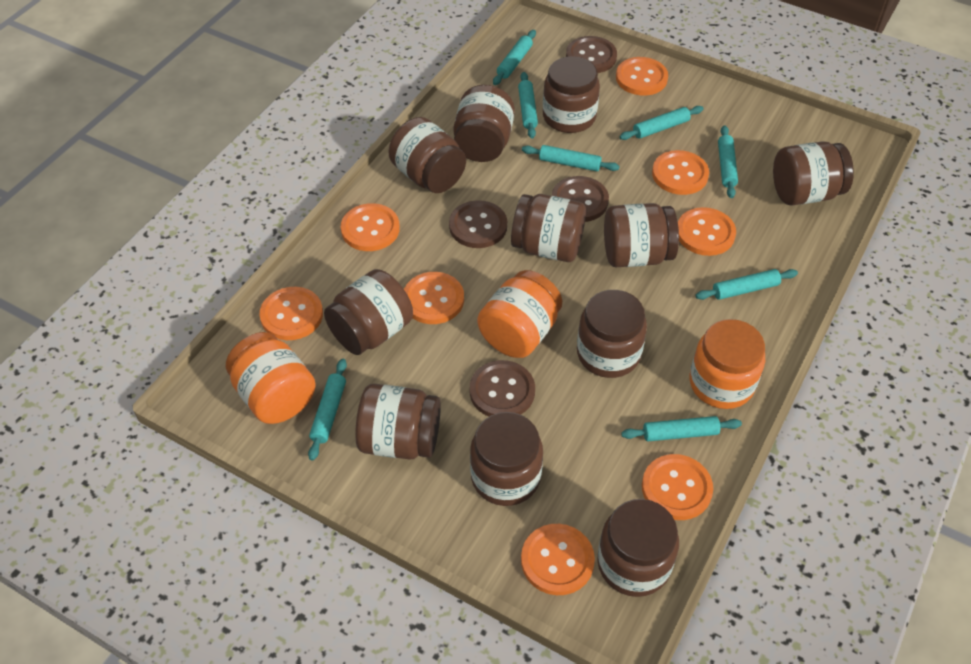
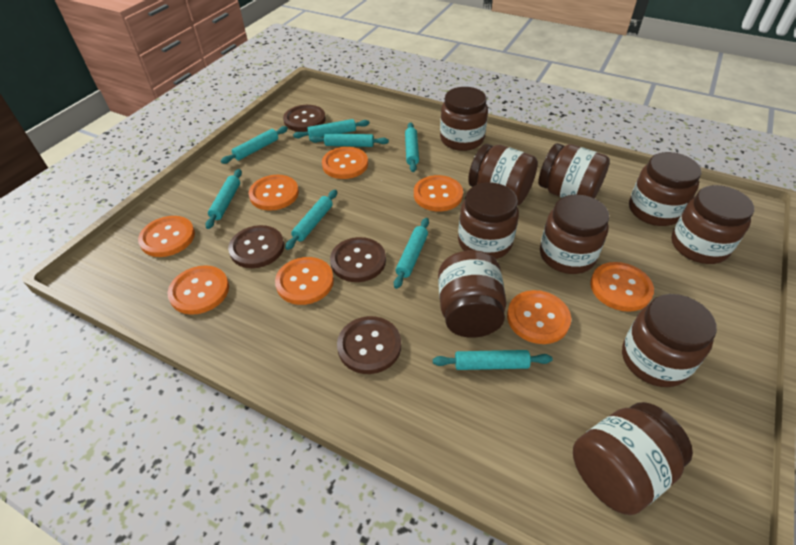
brown jar: 11 -> 10
orange jar: 3 -> 0

